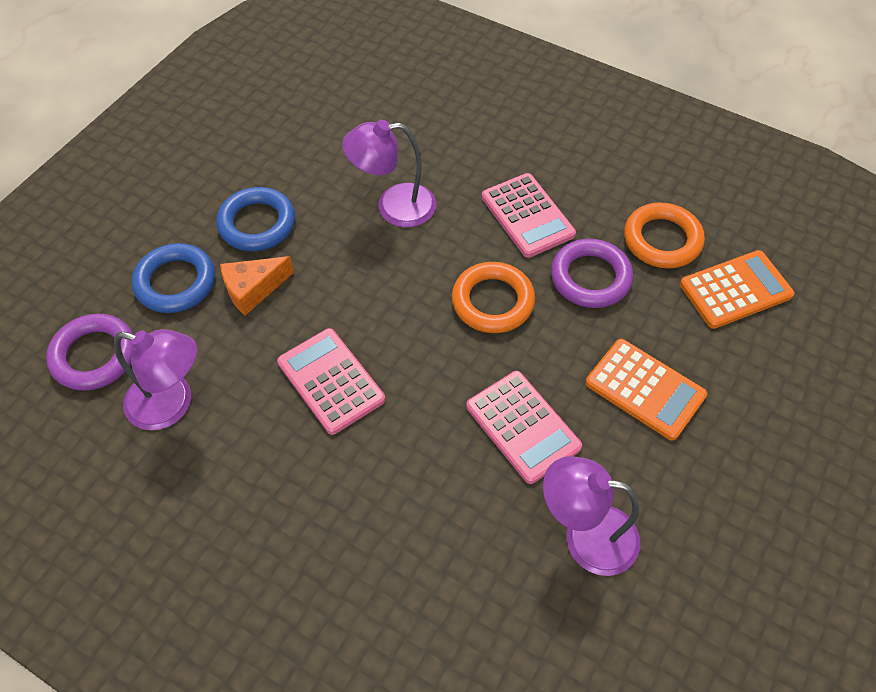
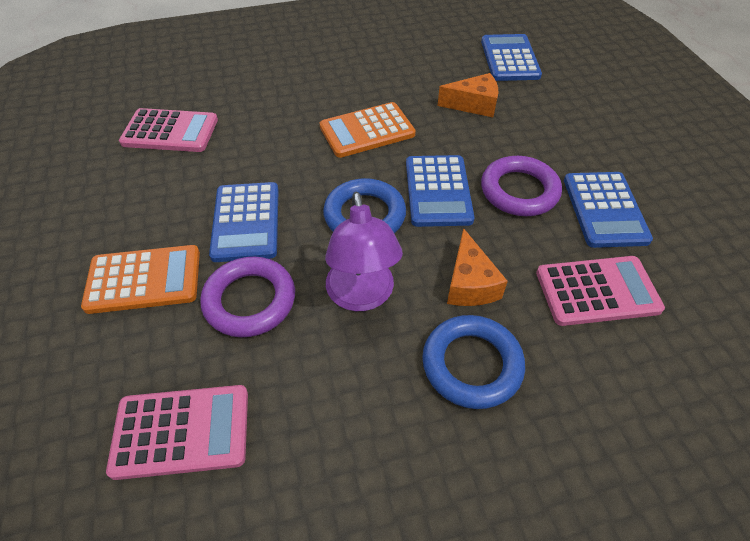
blue calculator: 0 -> 4
orange cheese: 1 -> 2
orange ring: 2 -> 0
purple lamp: 3 -> 1

